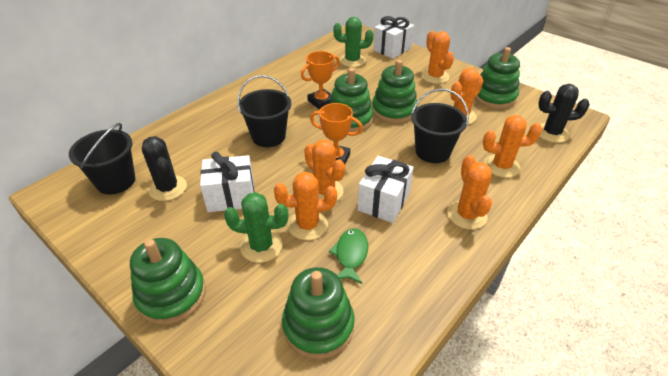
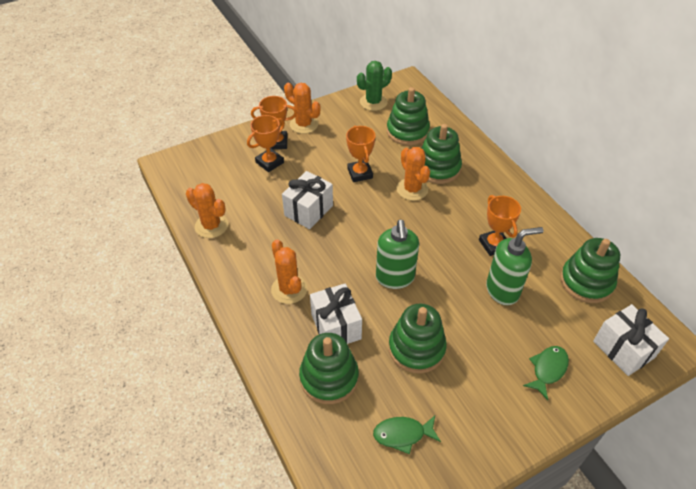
black bucket: 3 -> 0
black cactus: 2 -> 0
green cactus: 2 -> 1
green fish: 1 -> 2
green soap dispenser: 0 -> 2
orange cactus: 6 -> 4
orange trophy: 2 -> 4

